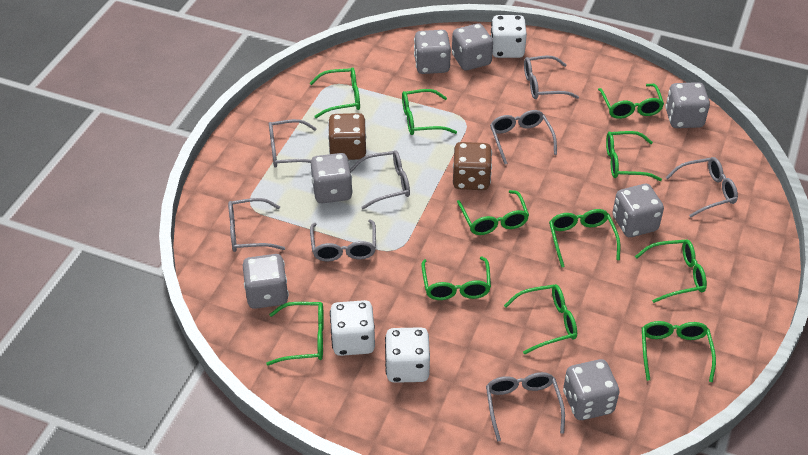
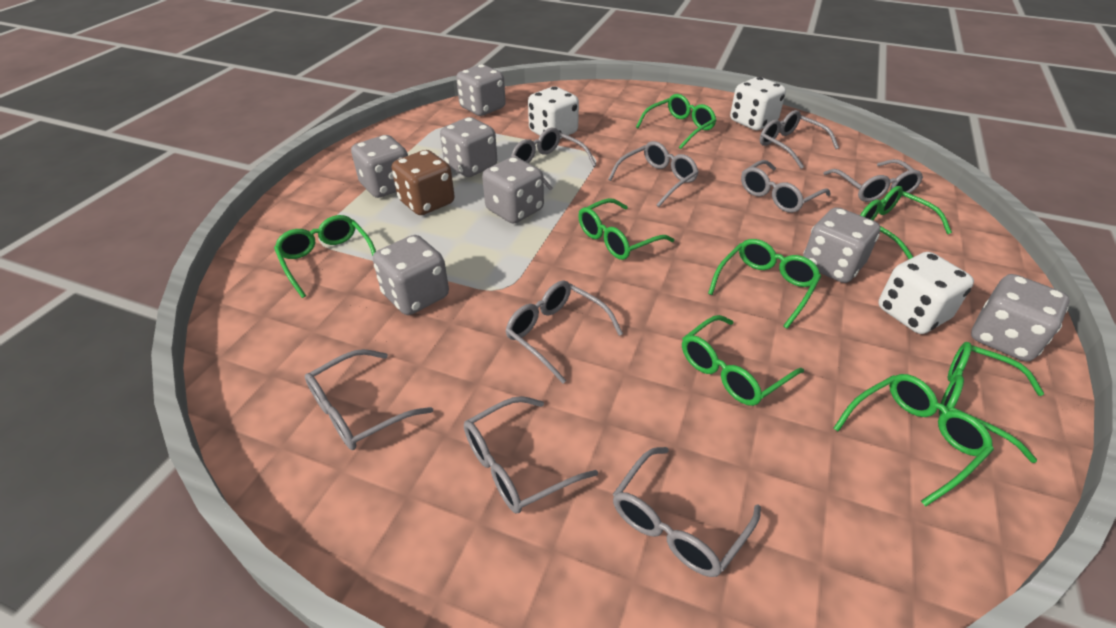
brown dice: 2 -> 1
green glasses: 11 -> 8
grey glasses: 8 -> 9

